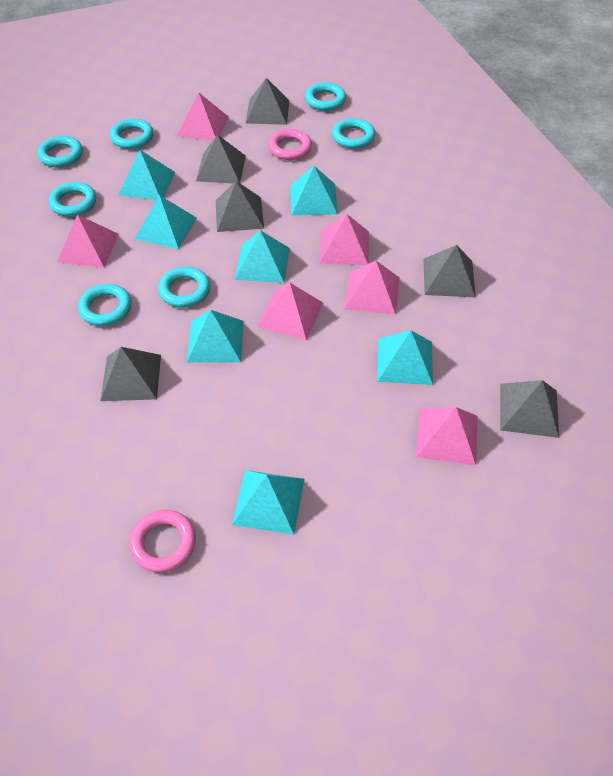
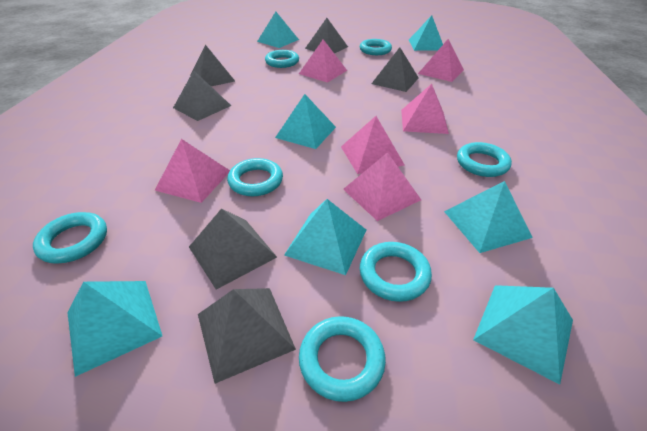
pink ring: 2 -> 0

